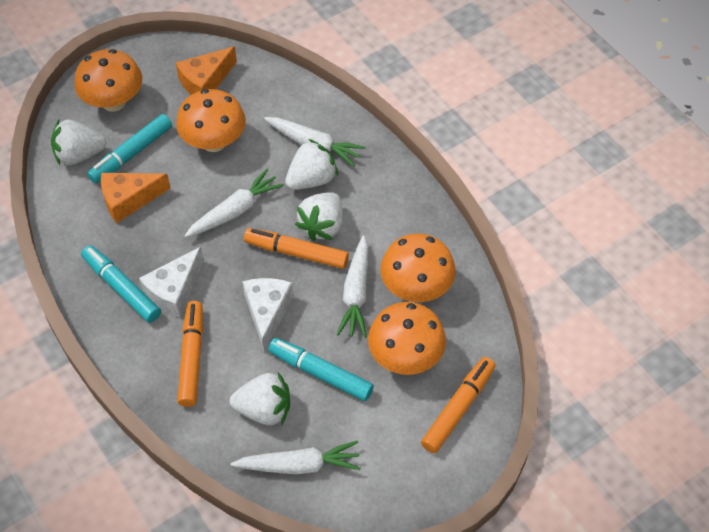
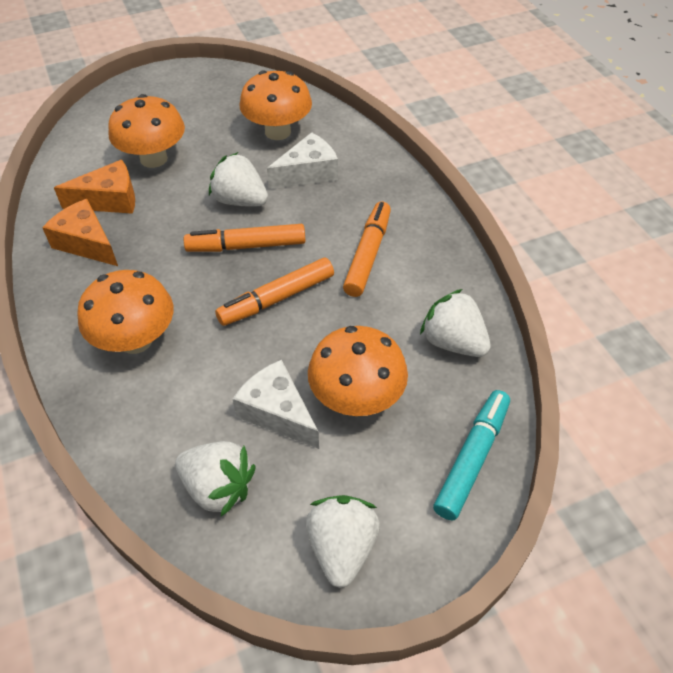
turquoise marker: 3 -> 1
white carrot: 4 -> 0

